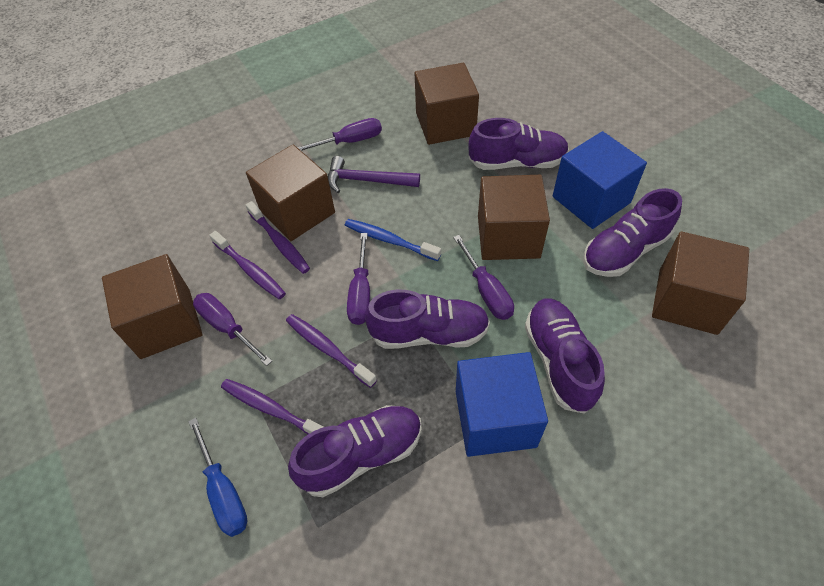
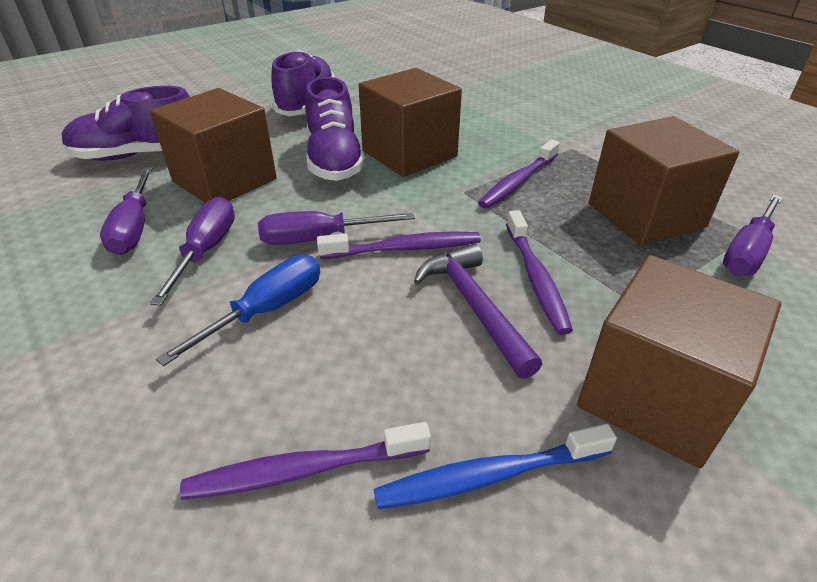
blue cube: 2 -> 0
brown cube: 5 -> 4
purple shoe: 5 -> 3

